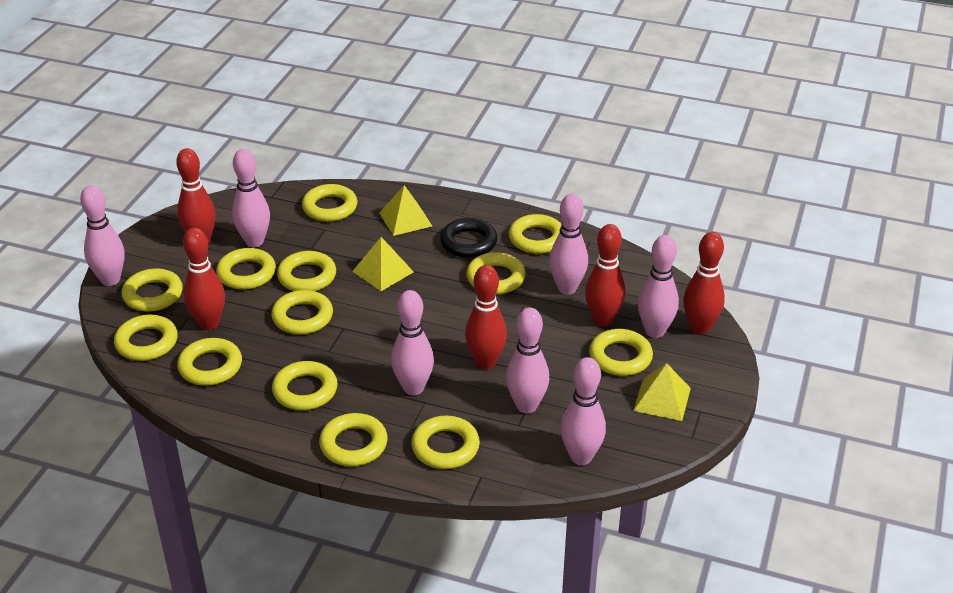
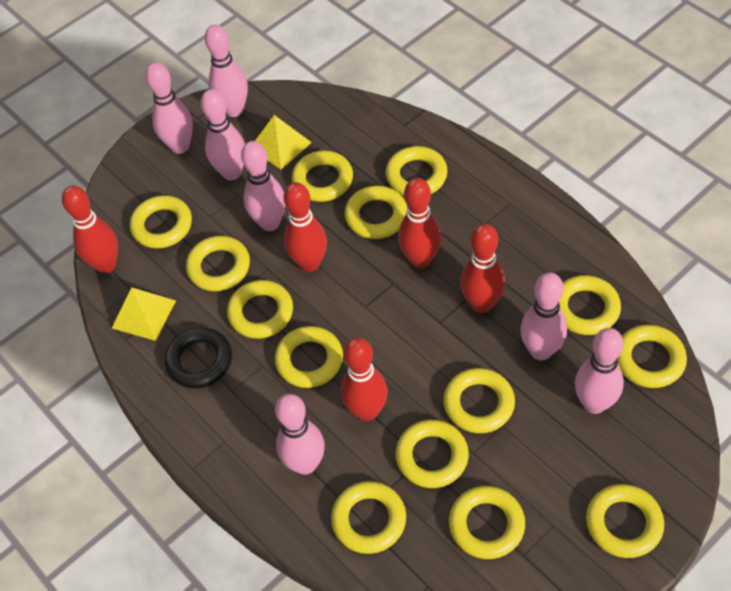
yellow pyramid: 3 -> 2
yellow ring: 13 -> 14

